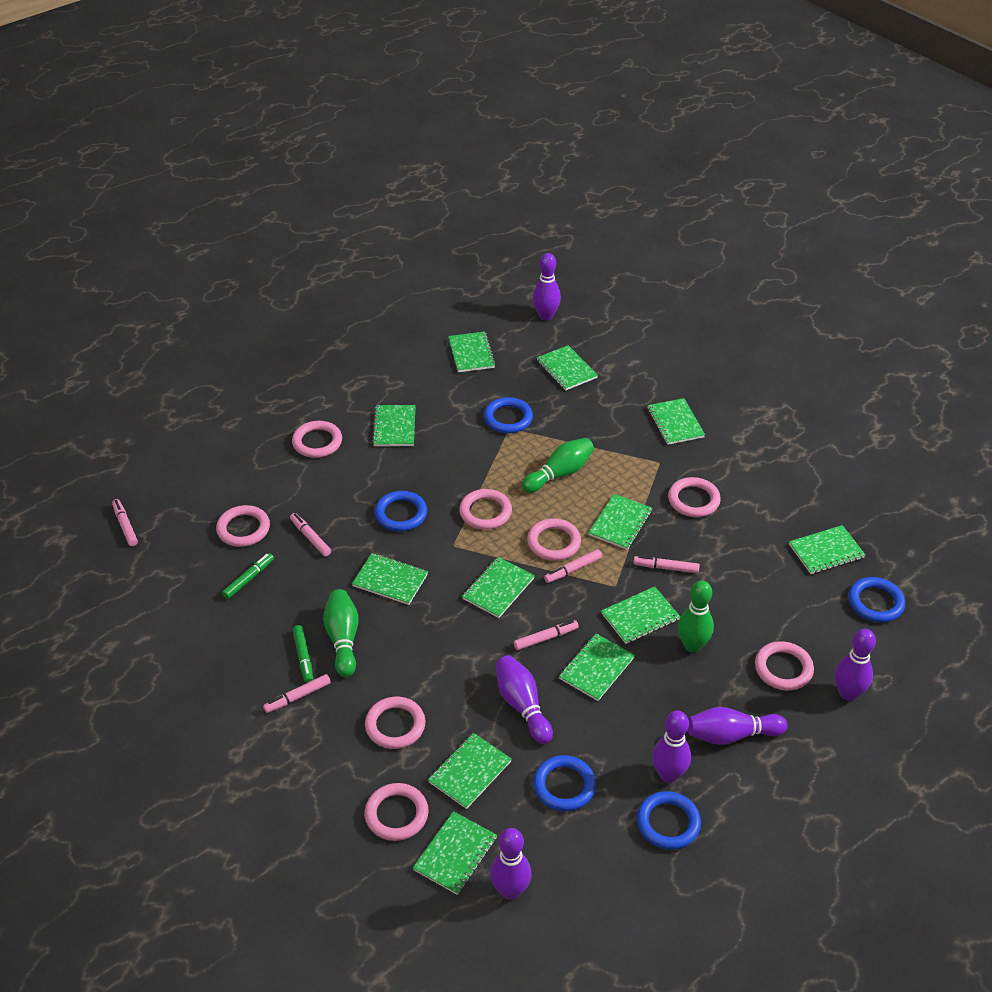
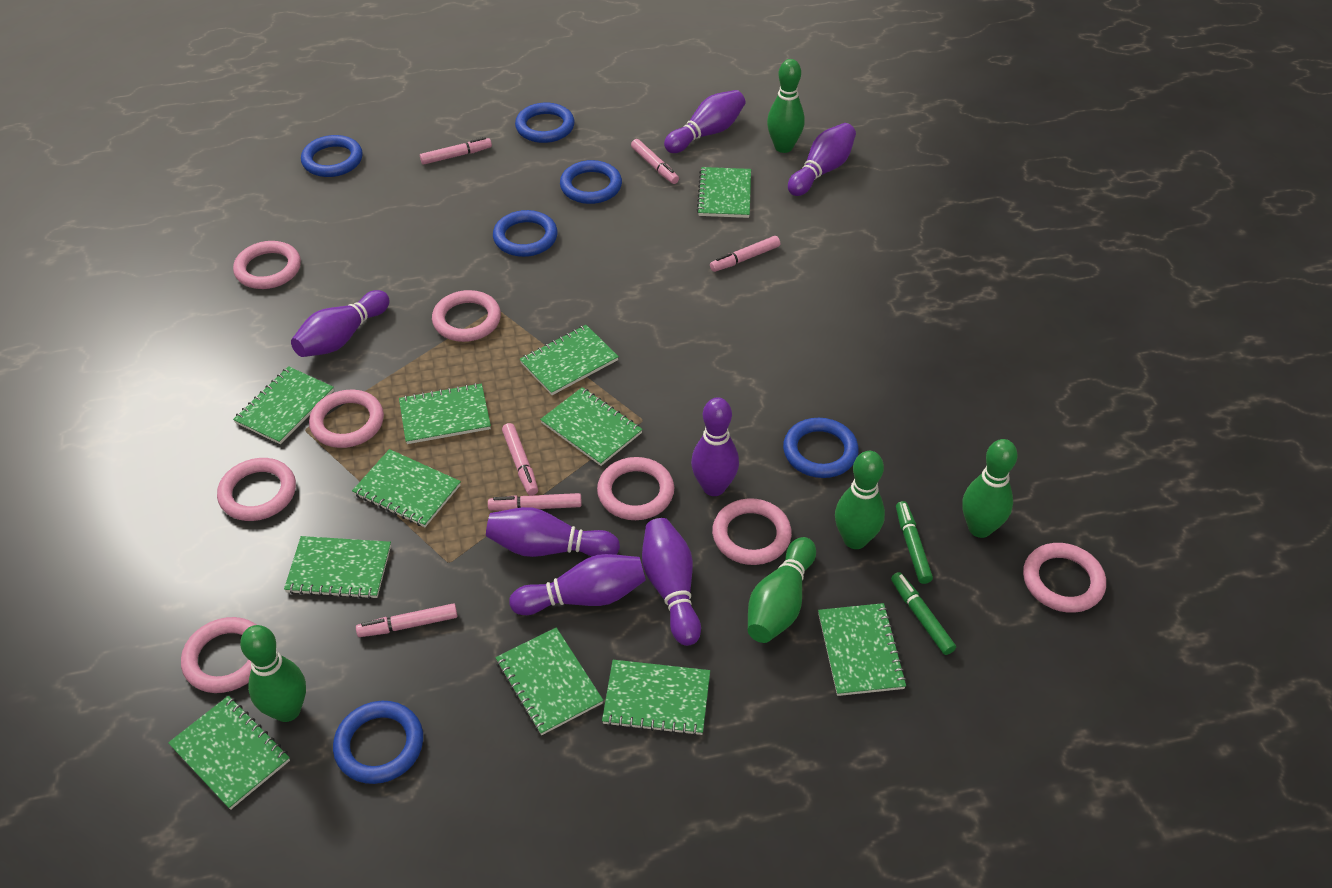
blue ring: 5 -> 6
green bowling pin: 3 -> 5
green notebook: 12 -> 11
purple bowling pin: 6 -> 7

